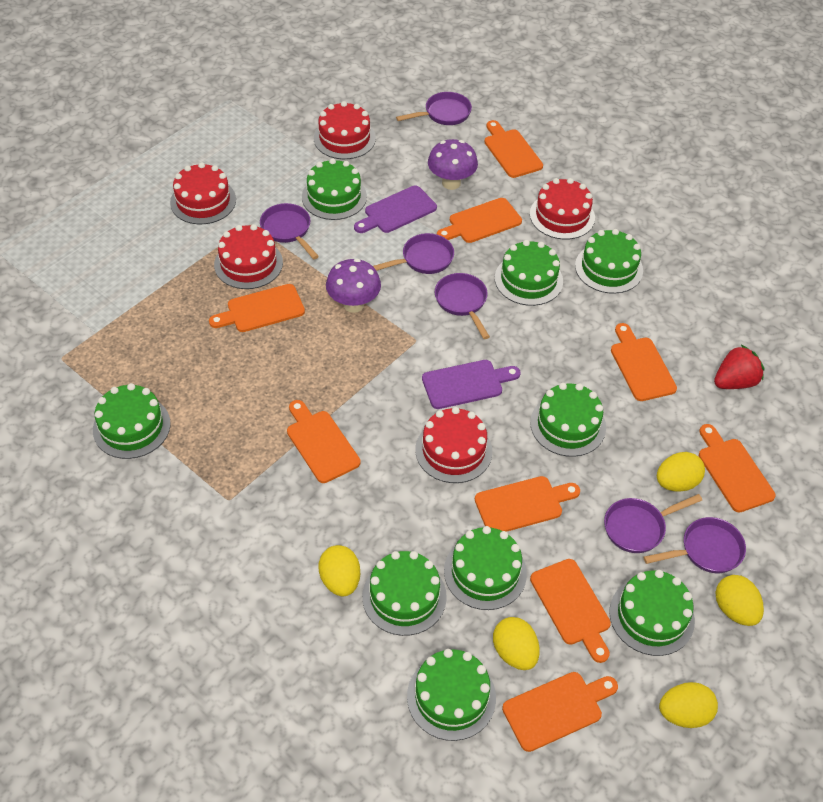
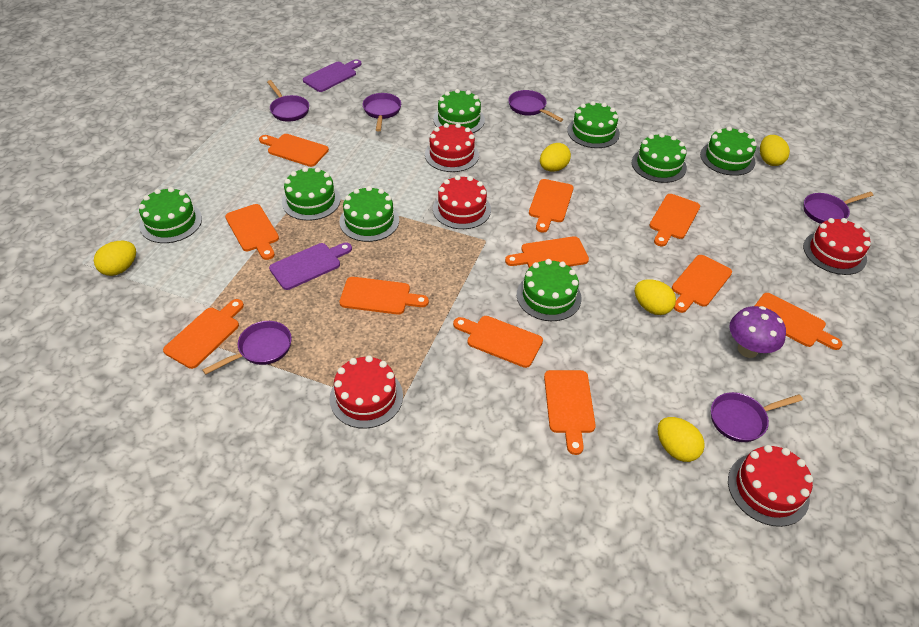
green cake: 9 -> 8
orange cutting board: 9 -> 11
purple mushroom: 2 -> 1
red strawberry: 1 -> 0

